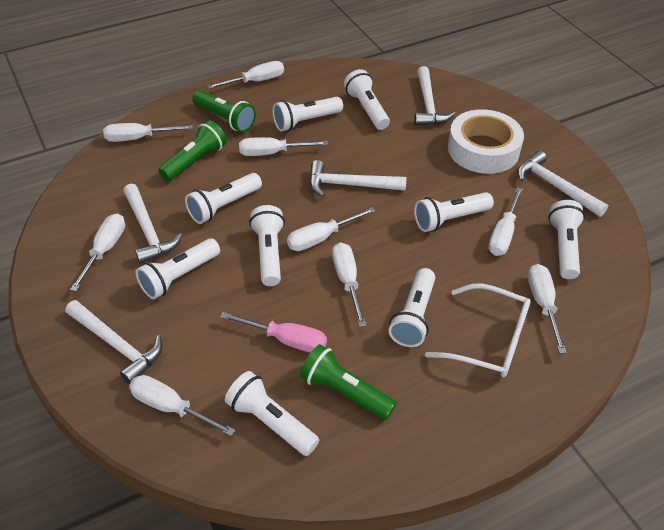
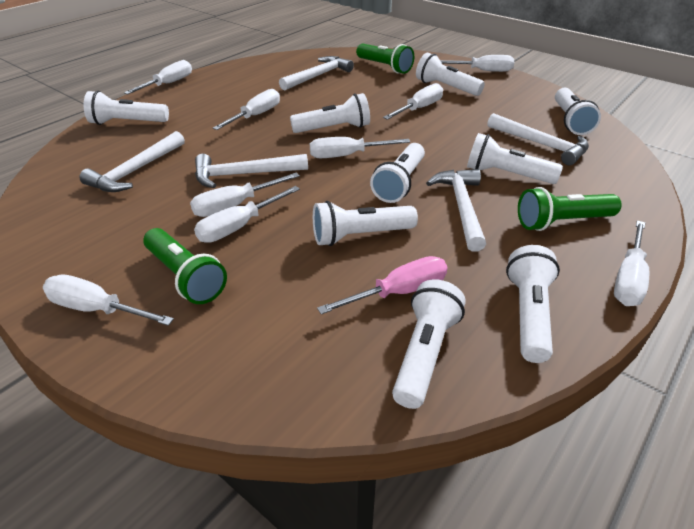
white glasses: 1 -> 0
white tape: 1 -> 0

